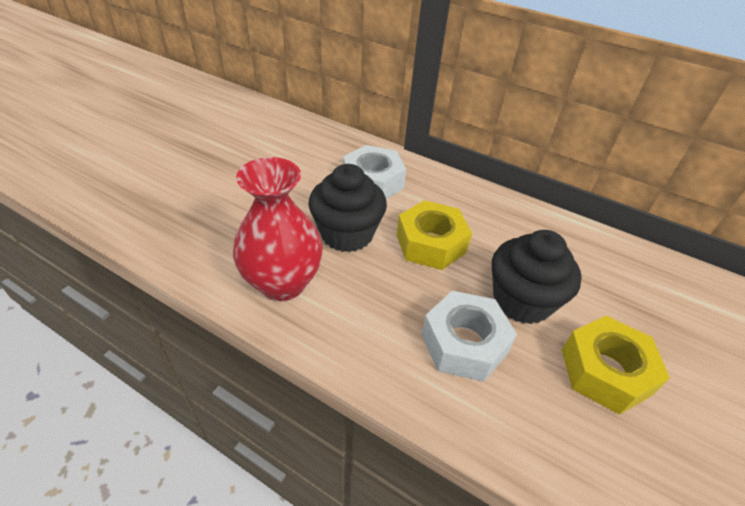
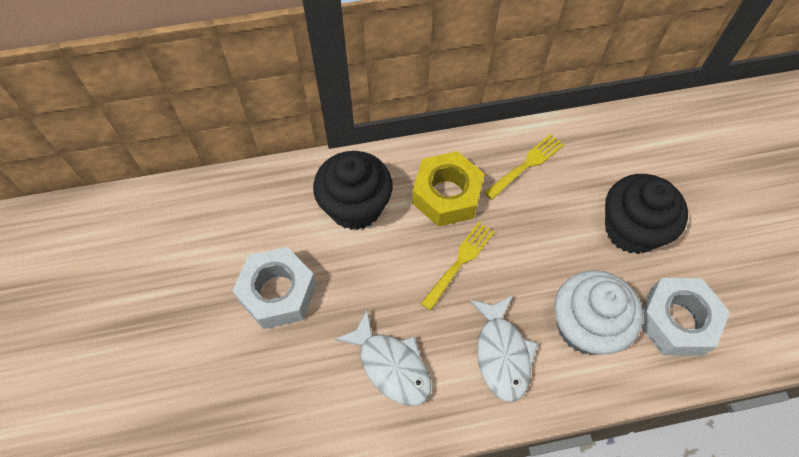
red vase: 1 -> 0
white cupcake: 0 -> 1
white fish: 0 -> 2
yellow fork: 0 -> 2
yellow nut: 2 -> 1

